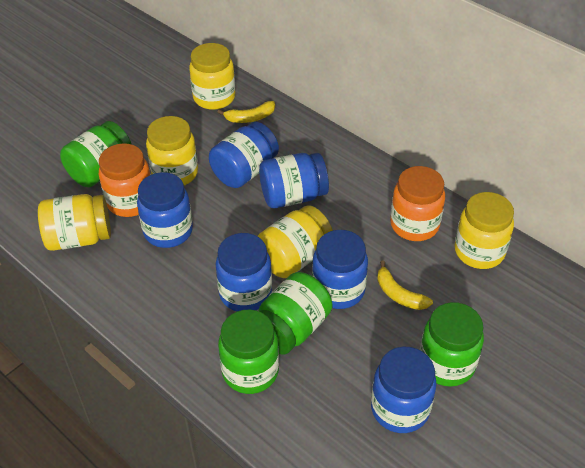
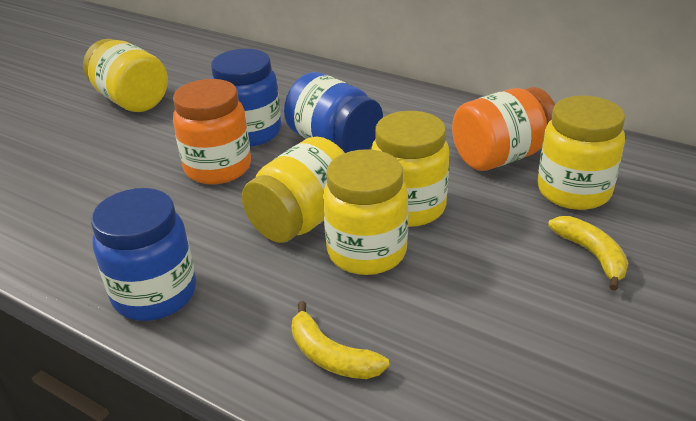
blue jar: 6 -> 3
green jar: 4 -> 0

